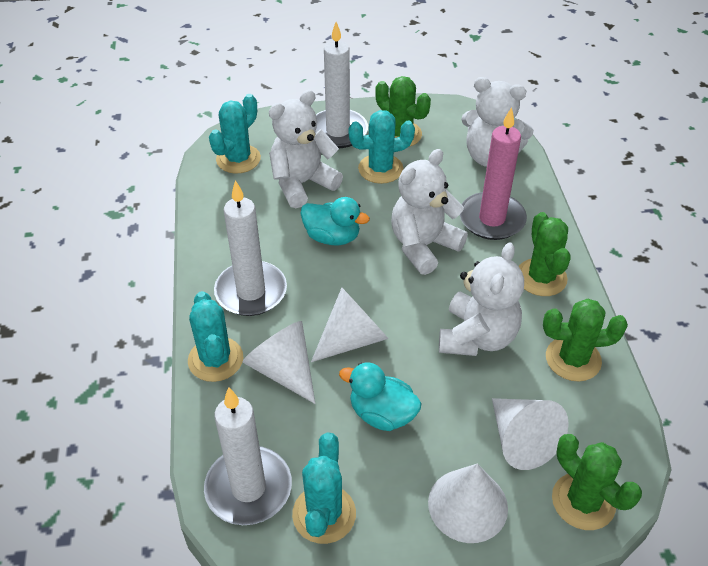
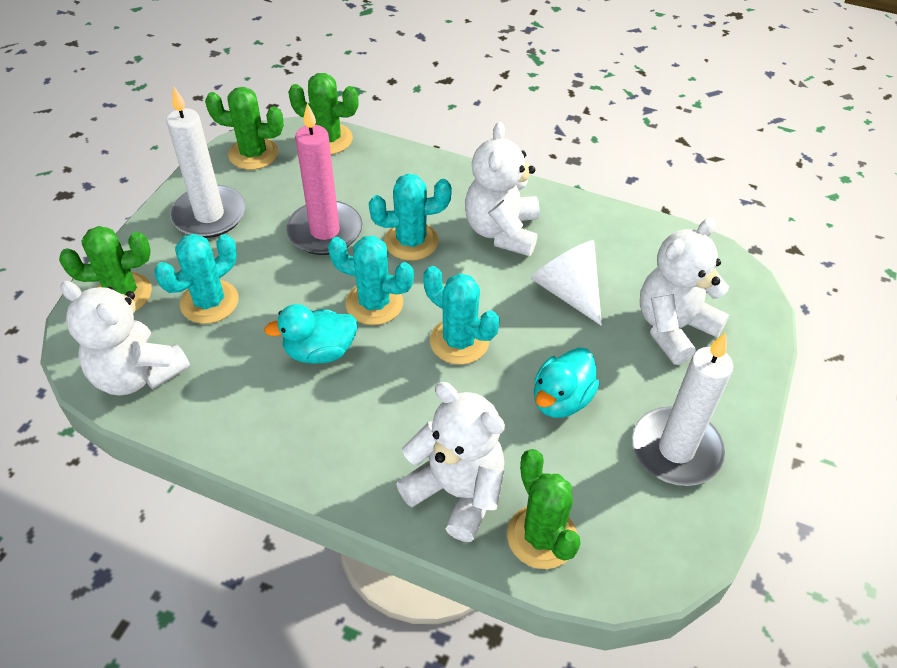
white candle: 3 -> 2
white cone: 4 -> 1

